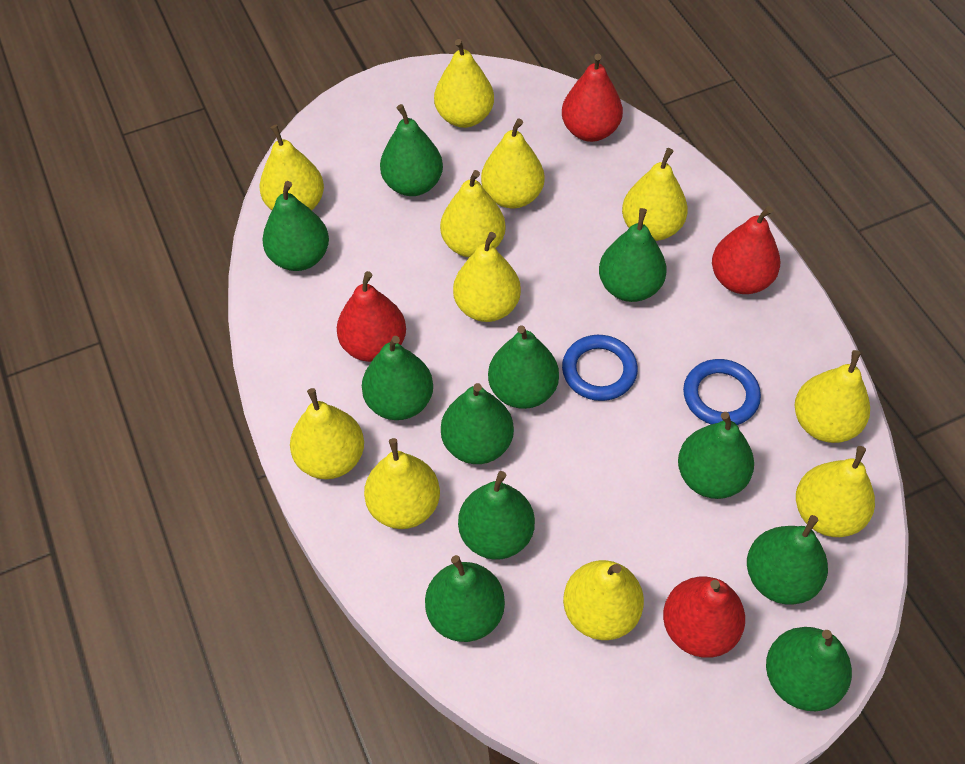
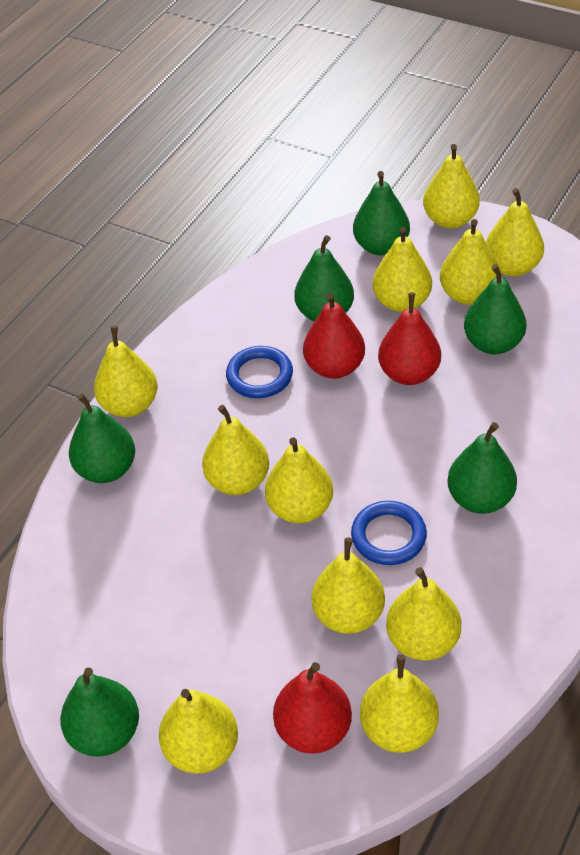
green pear: 11 -> 6
red pear: 4 -> 3

